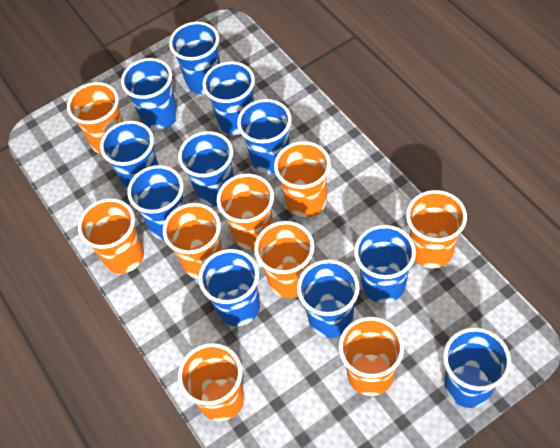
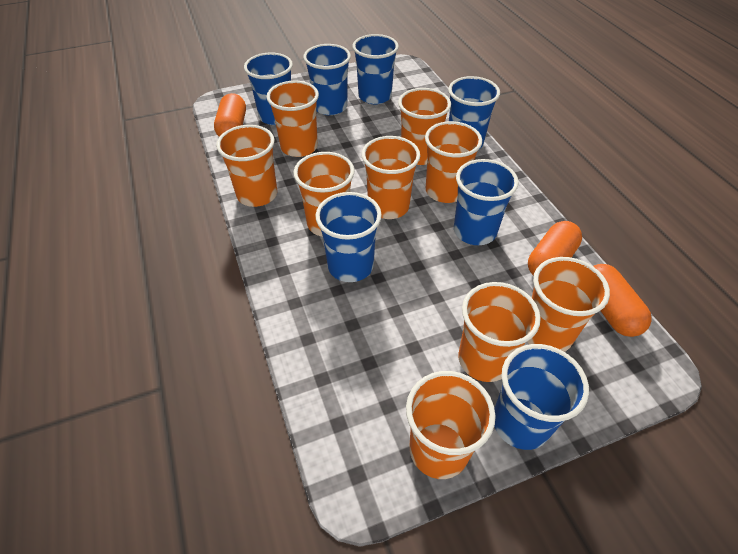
blue cup: 11 -> 7
orange capsule: 0 -> 3

